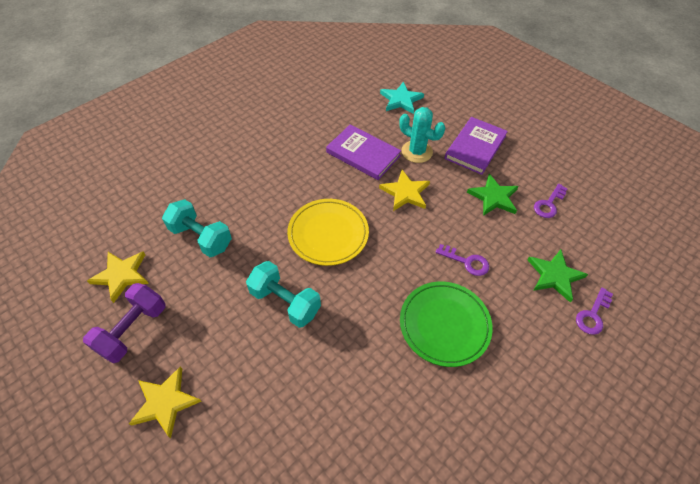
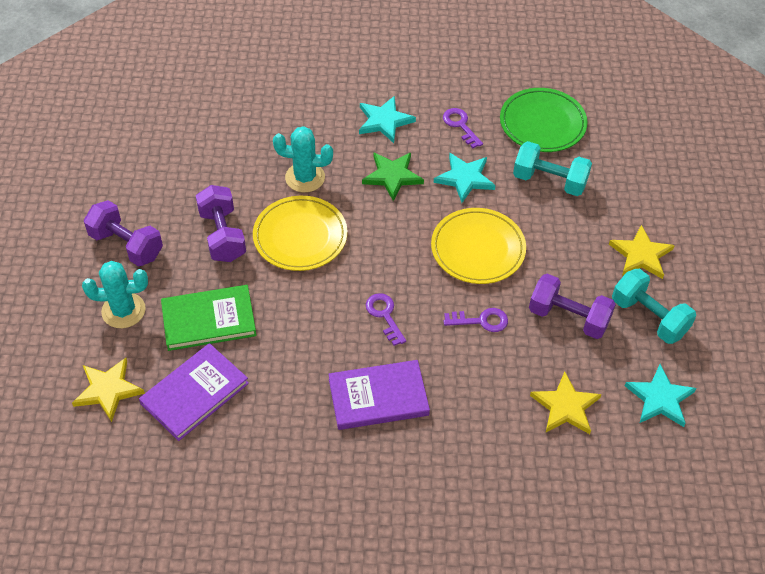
green book: 0 -> 1
green star: 2 -> 1
purple dumbbell: 1 -> 3
turquoise cactus: 1 -> 2
turquoise star: 1 -> 3
yellow plate: 1 -> 2

